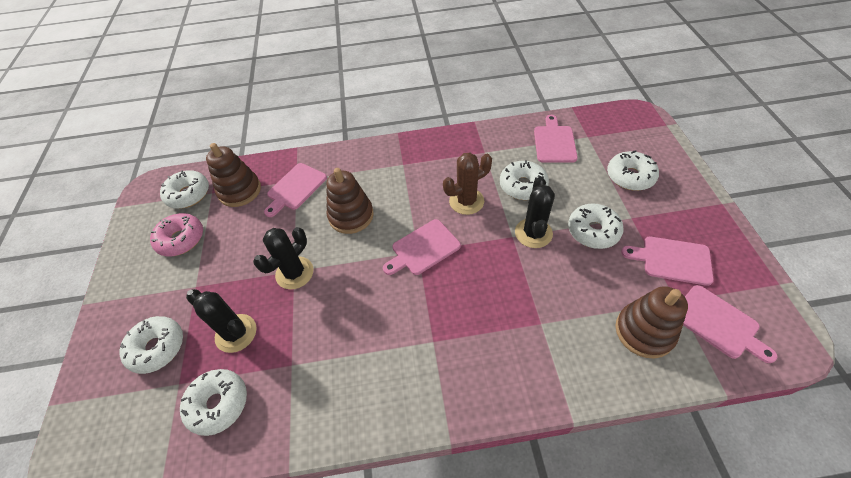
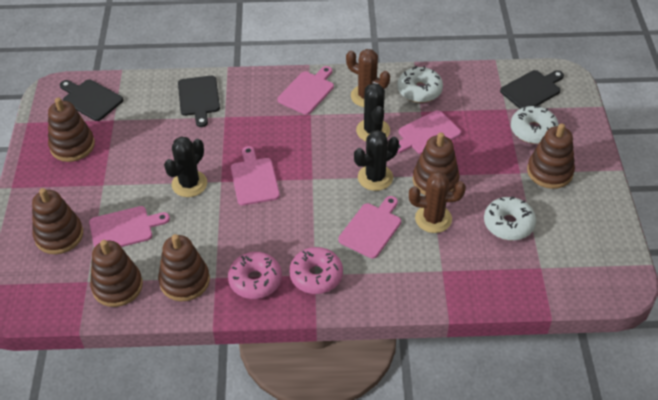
black cutting board: 0 -> 3
brown cactus: 1 -> 2
brown stacking toy: 3 -> 6
pink donut: 1 -> 2
white donut: 6 -> 3

